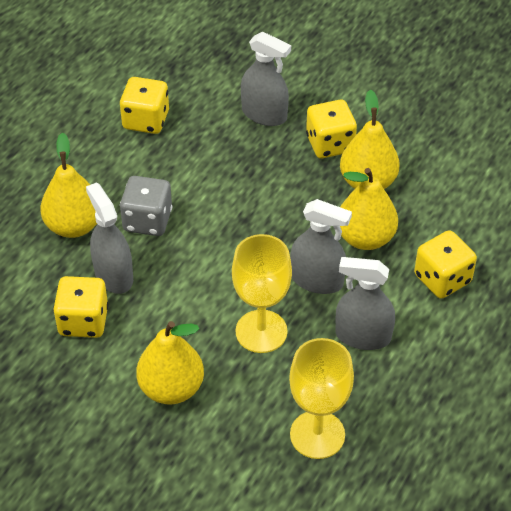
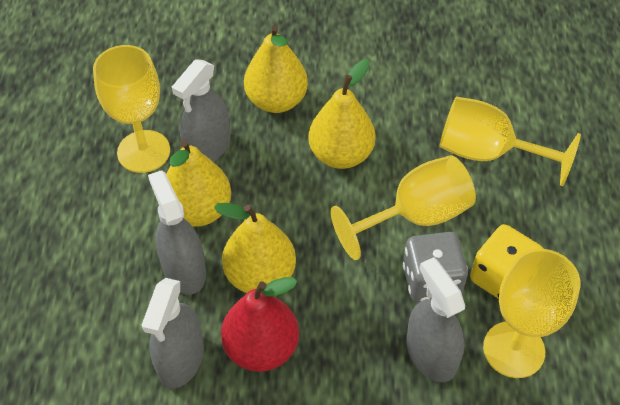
red pear: 0 -> 1
yellow dice: 4 -> 1
yellow goblet: 2 -> 4

